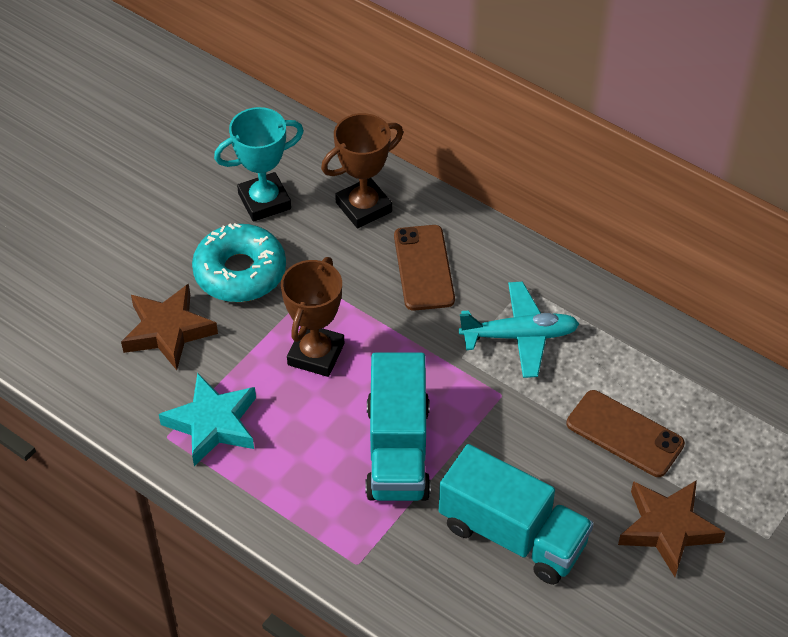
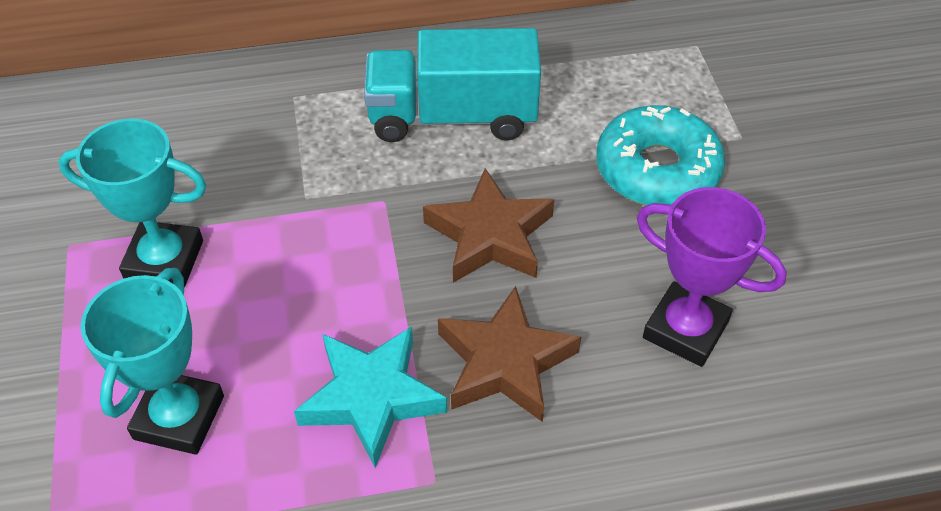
brown phone: 2 -> 0
brown trophy: 2 -> 0
purple trophy: 0 -> 1
turquoise plane: 1 -> 0
turquoise trophy: 1 -> 2
turquoise truck: 2 -> 1

